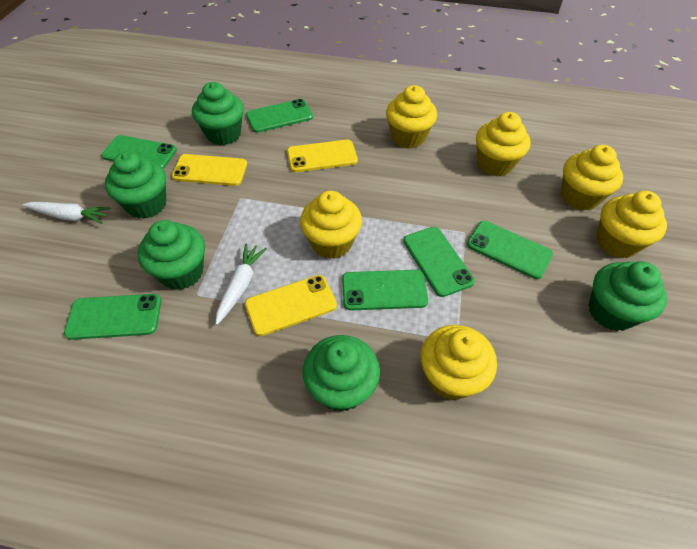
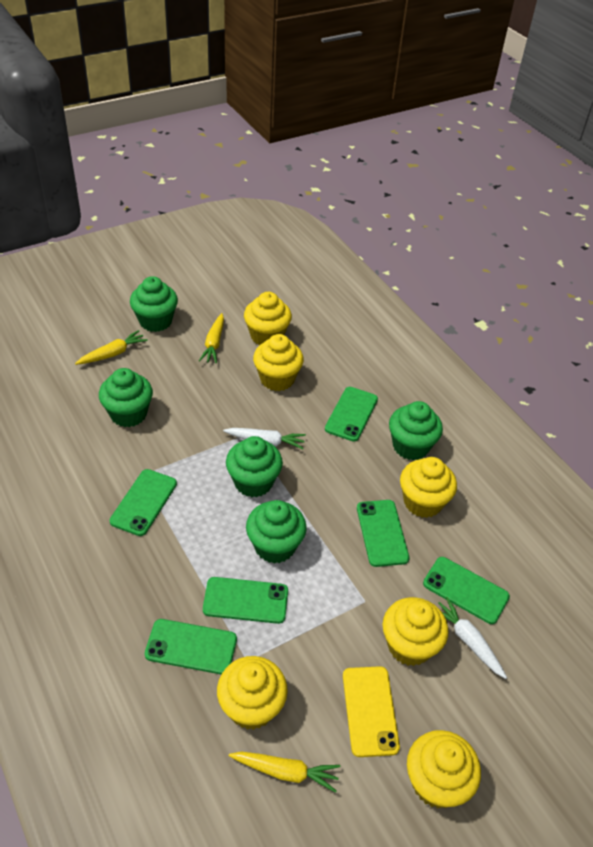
yellow carrot: 0 -> 3
yellow phone: 3 -> 1

